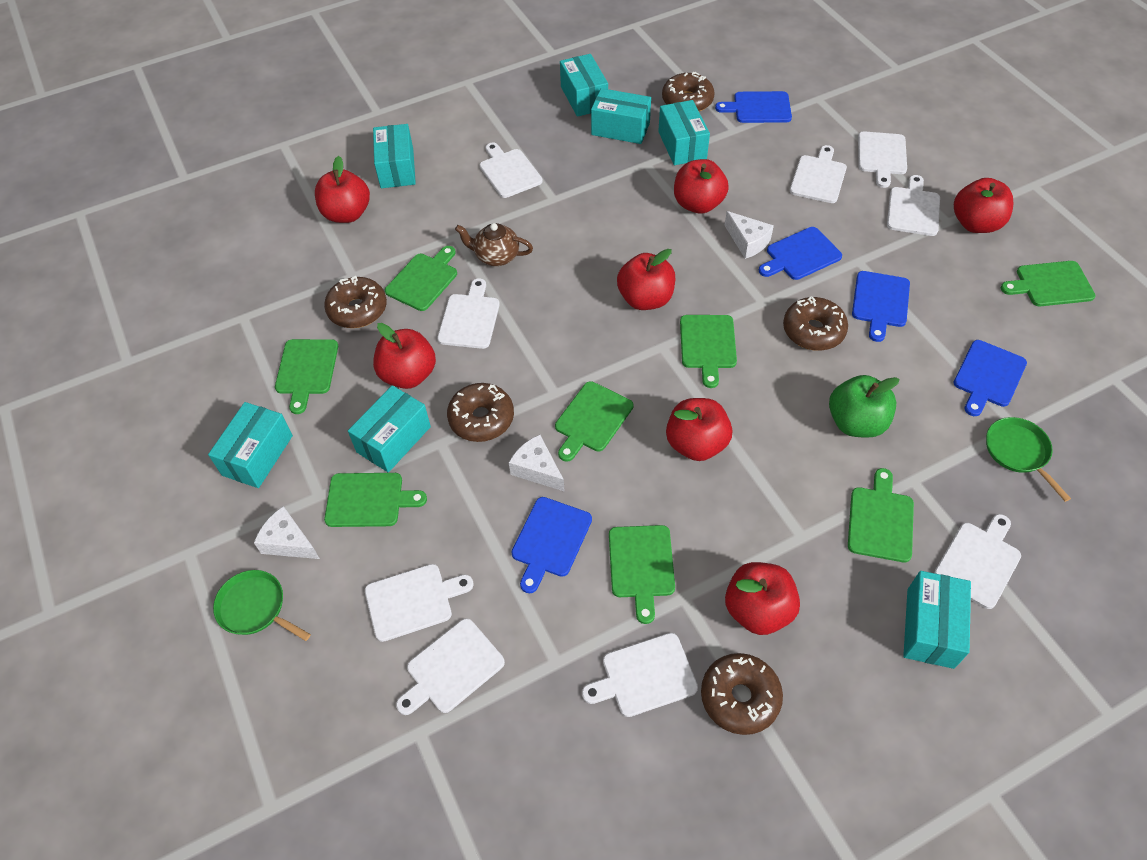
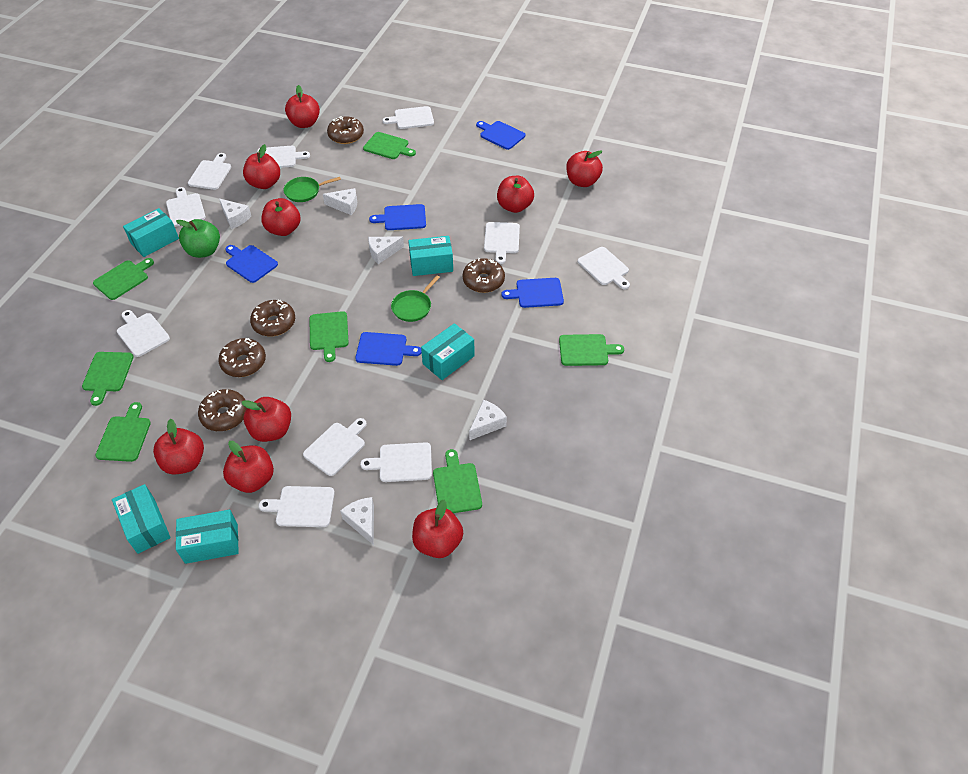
brown teapot: 1 -> 0
green cutting board: 8 -> 7
red apple: 7 -> 9
turquoise box: 7 -> 5
white cheese: 3 -> 5
white cutting board: 9 -> 10

